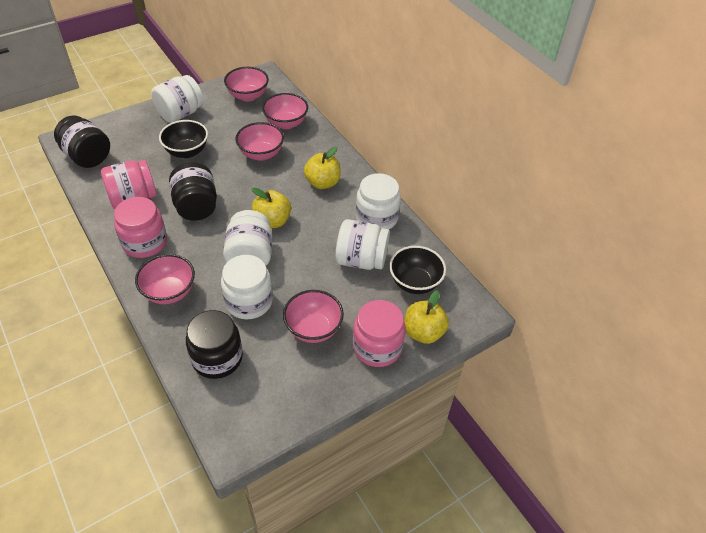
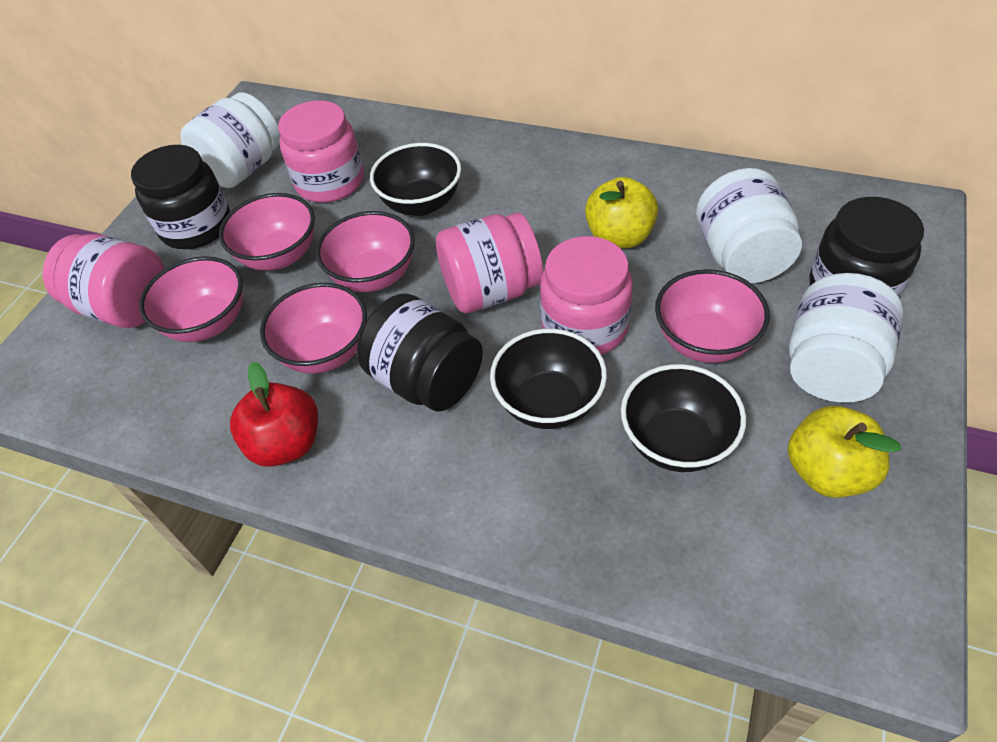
black bowl: 2 -> 3
pink jar: 3 -> 4
red apple: 0 -> 1
white jar: 5 -> 3
yellow apple: 3 -> 2

